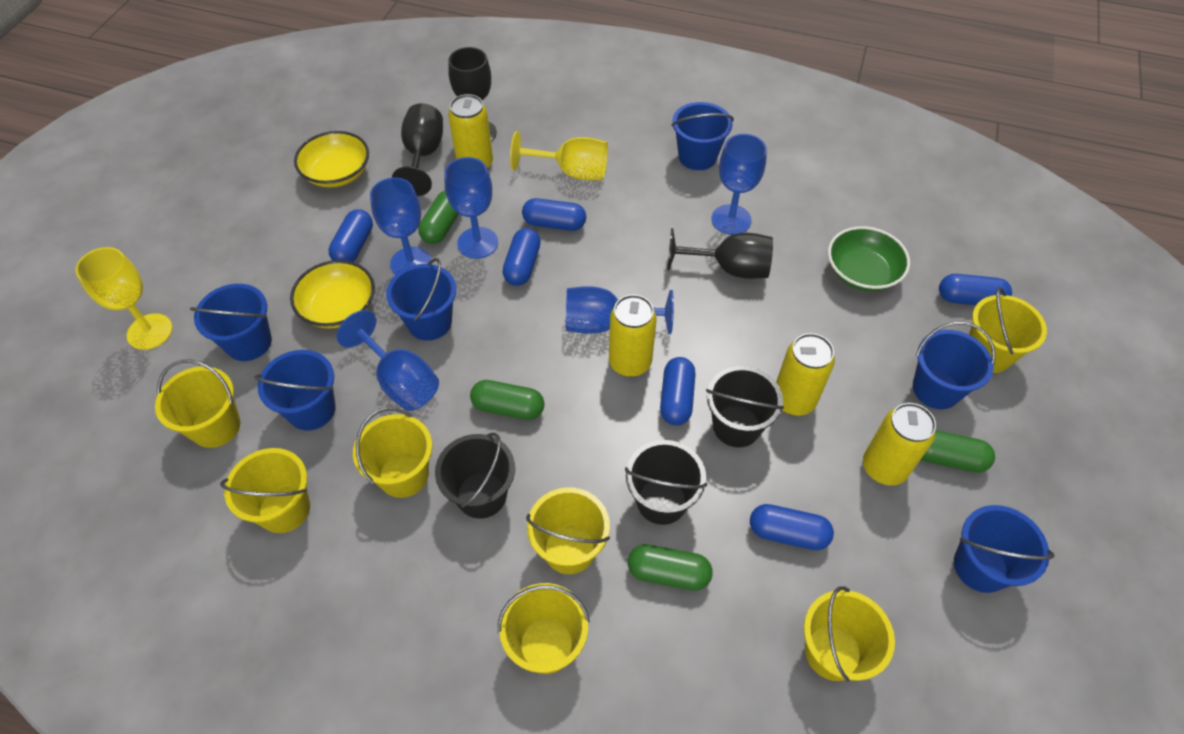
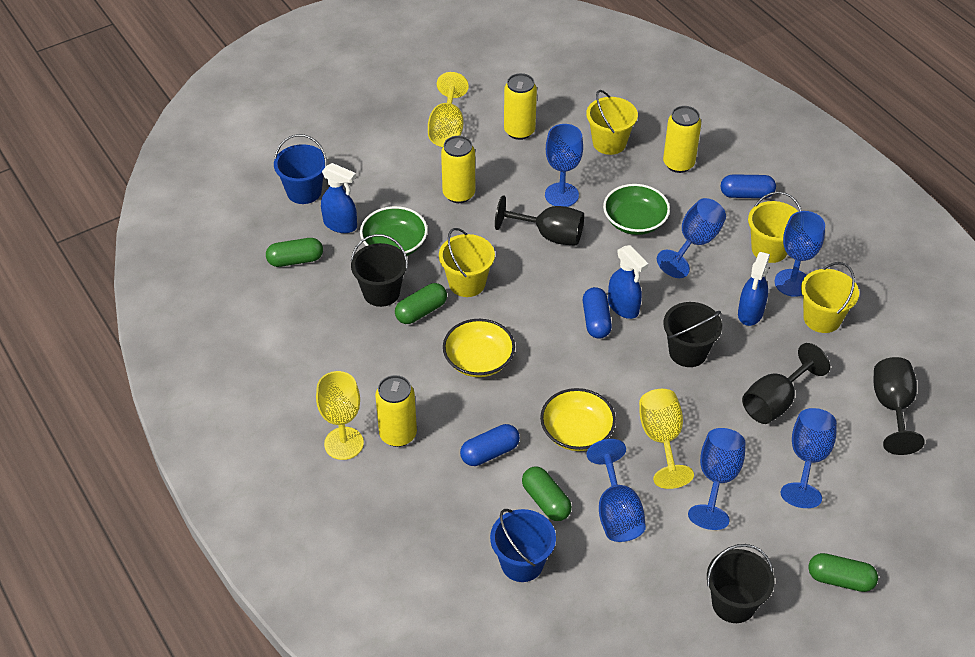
blue bucket: 6 -> 2
blue capsule: 6 -> 3
blue goblet: 5 -> 6
blue spray bottle: 0 -> 3
green bowl: 1 -> 2
yellow bucket: 7 -> 4
yellow goblet: 2 -> 3

